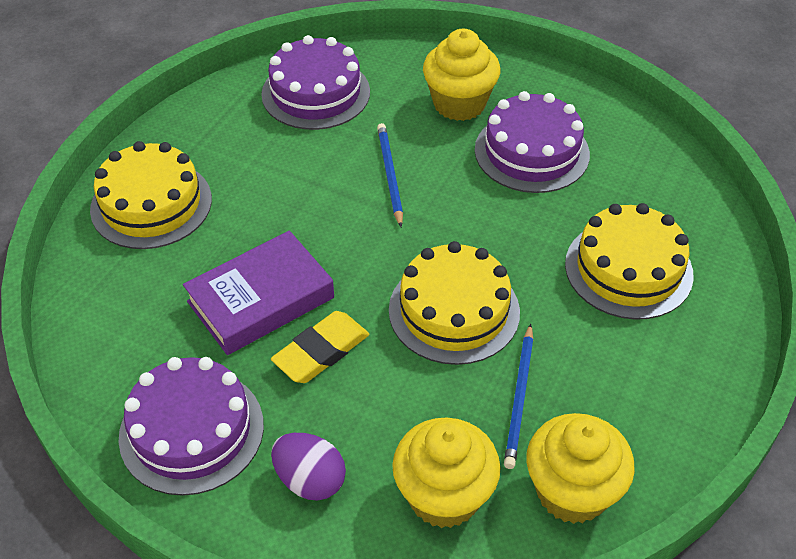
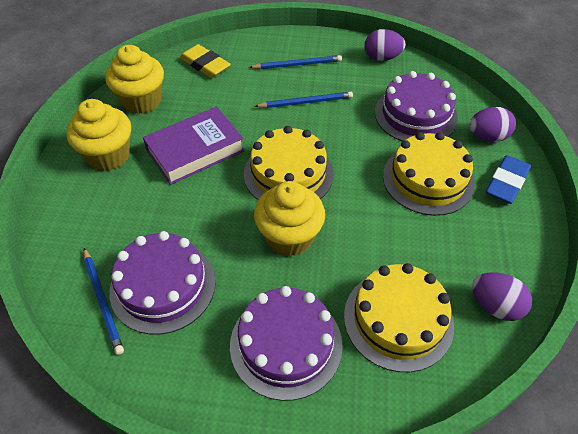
blue eraser: 0 -> 1
blue pencil: 2 -> 3
purple egg: 1 -> 3

